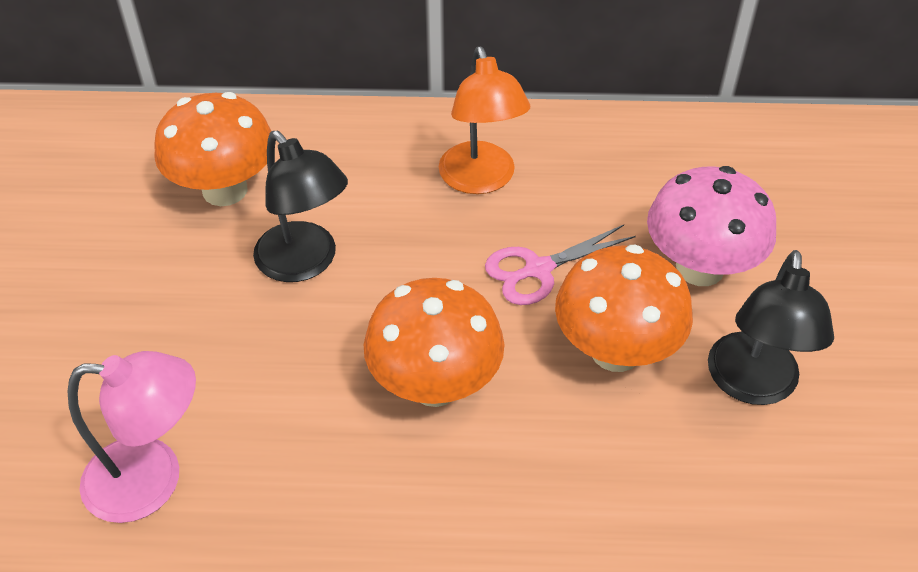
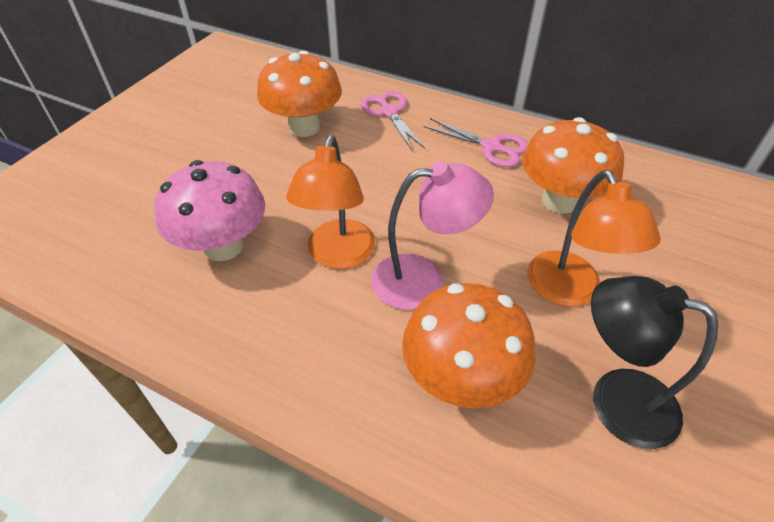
black lamp: 2 -> 1
orange lamp: 1 -> 2
pink scissors: 1 -> 2

